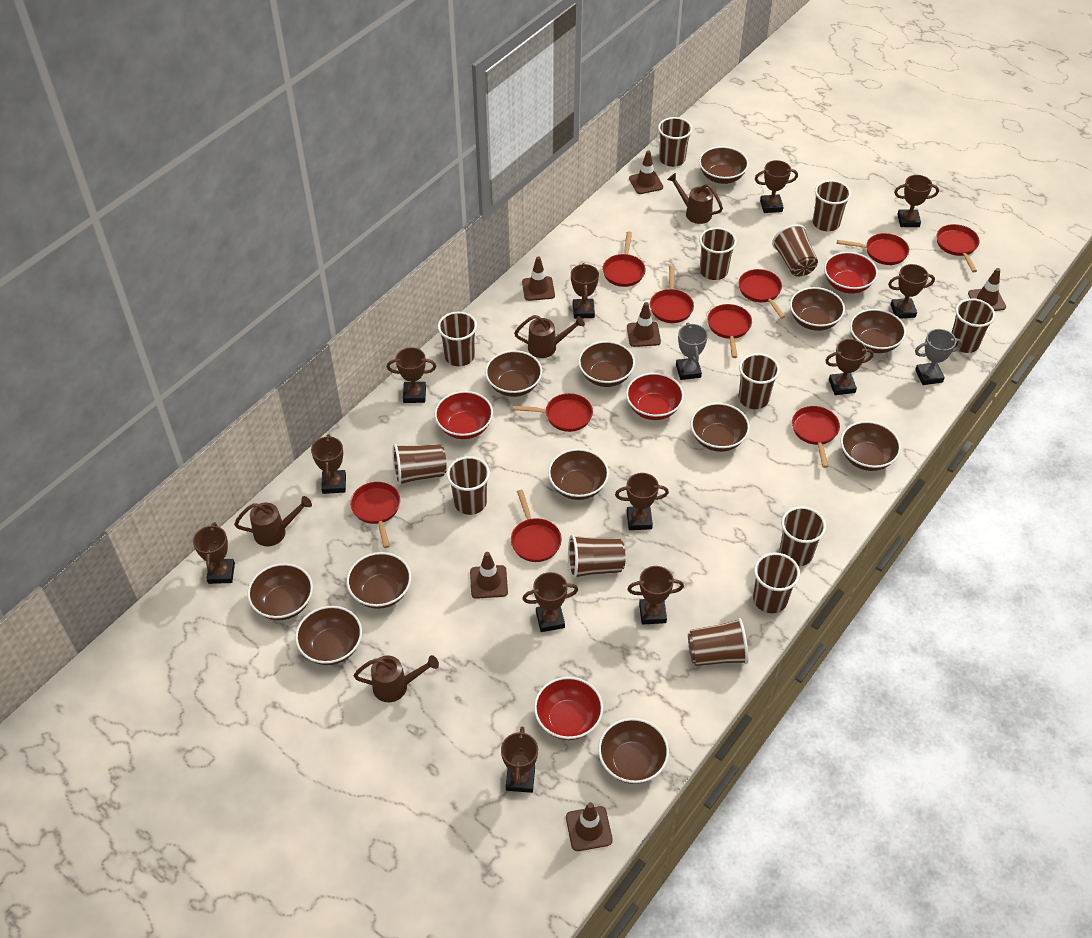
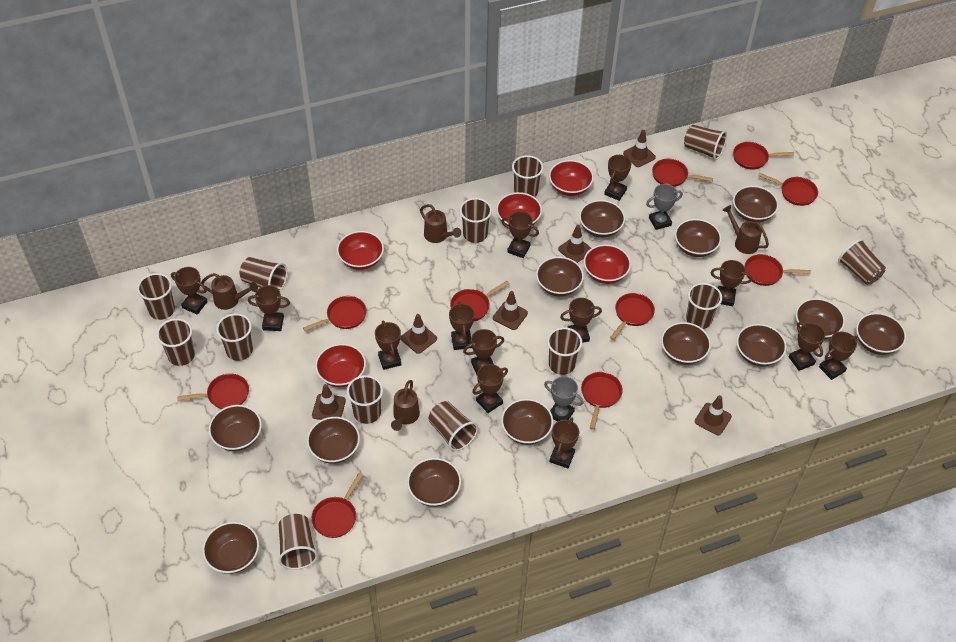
brown bowl: 12 -> 13
brown trophy: 12 -> 13
red bowl: 4 -> 5

